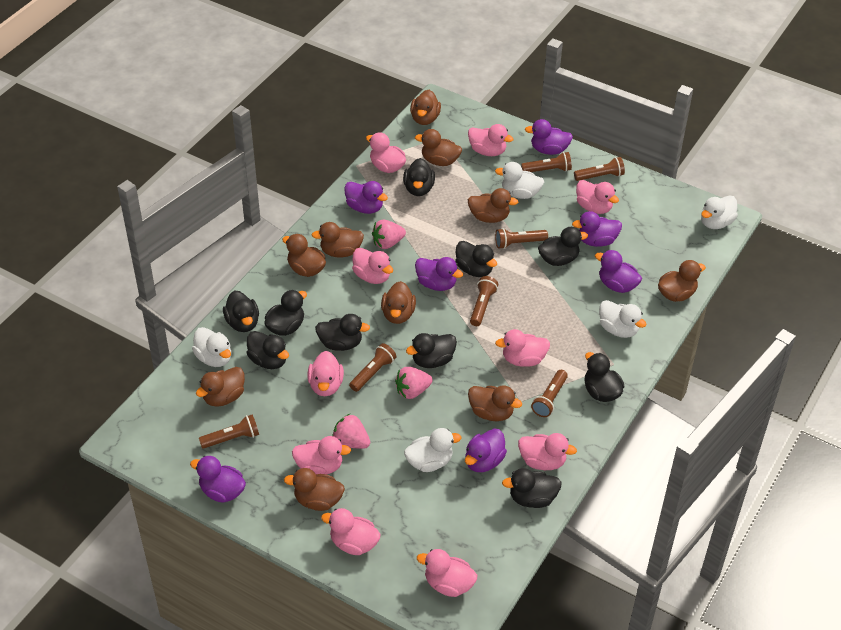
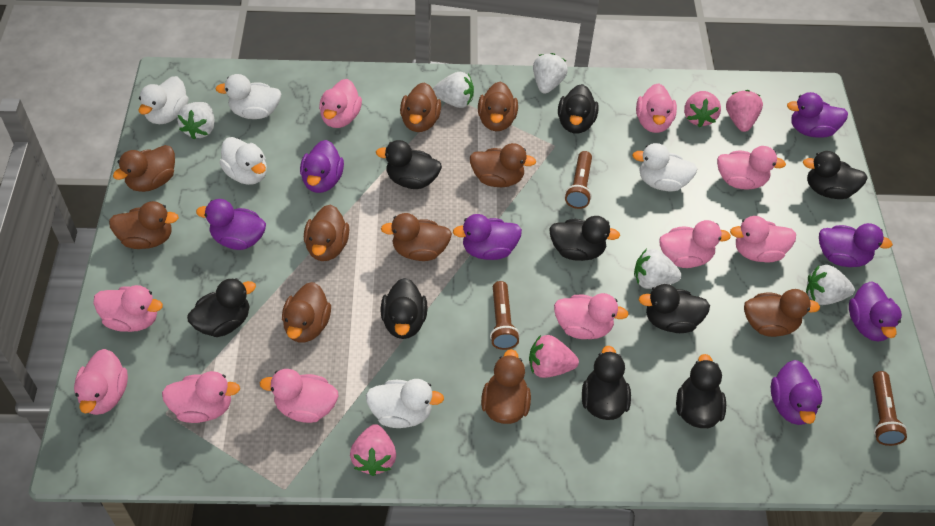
black duck: 10 -> 9
brown flashlight: 7 -> 3
pink strawberry: 3 -> 4
white strawberry: 0 -> 5

